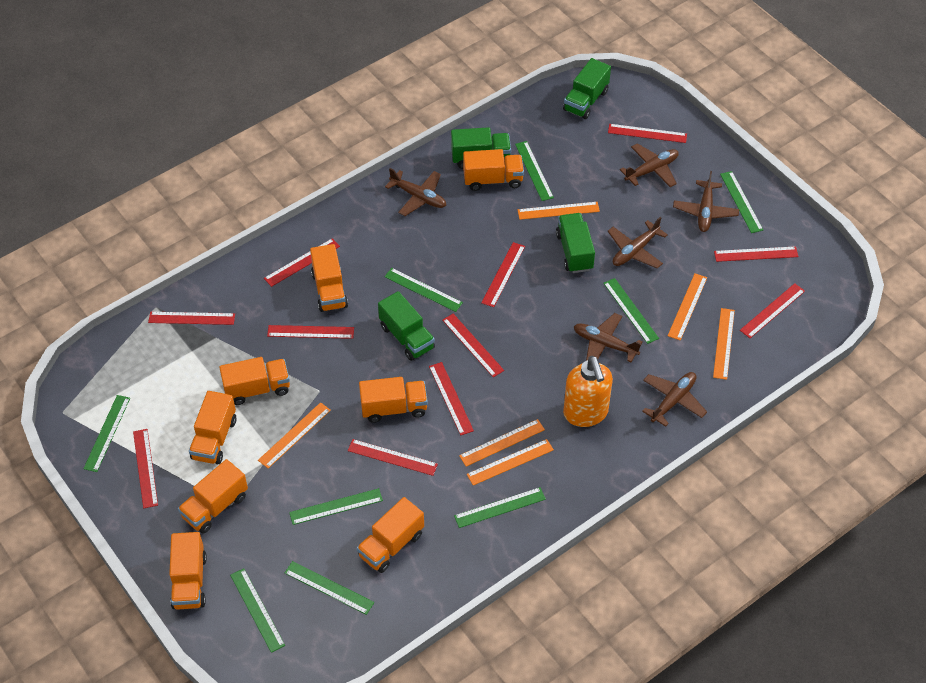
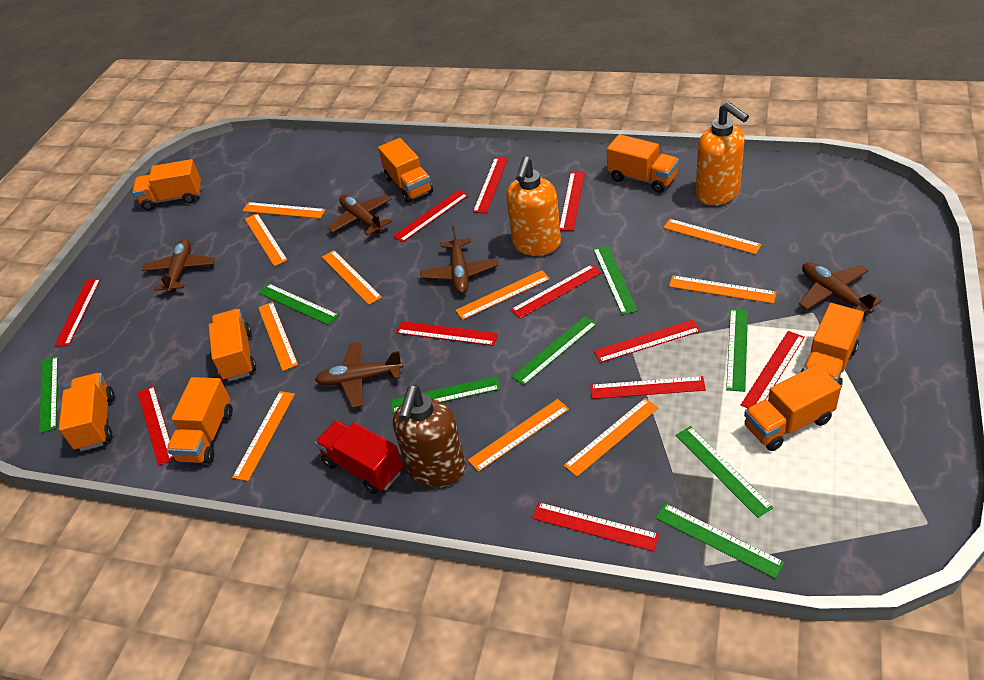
brown plane: 6 -> 5
brown soap dispenser: 0 -> 1
green ruler: 9 -> 8
green truck: 4 -> 0
orange ruler: 6 -> 10
orange soap dispenser: 1 -> 2
red truck: 0 -> 1

